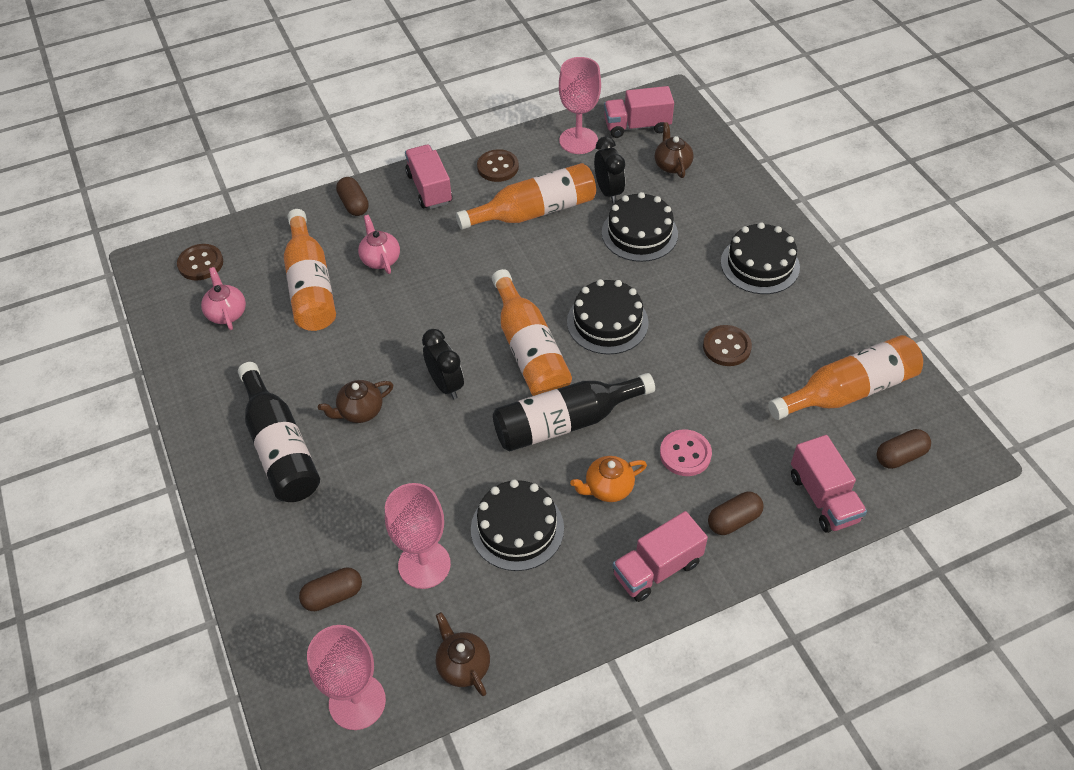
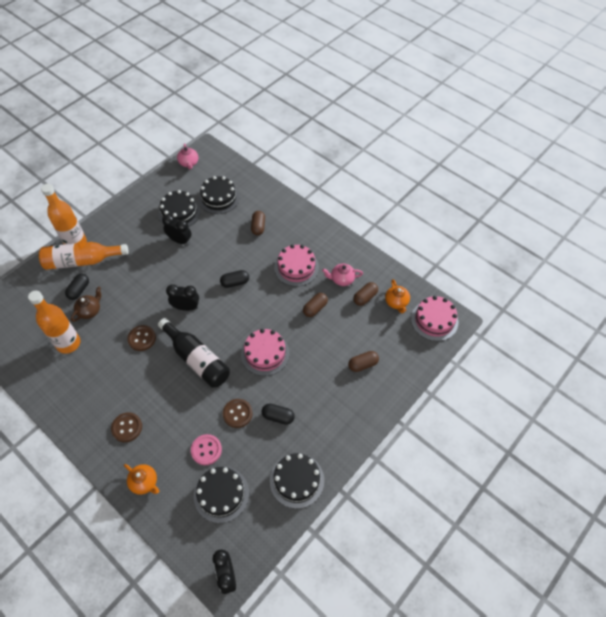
black bottle: 2 -> 1
black capsule: 0 -> 3
black clock: 2 -> 3
brown teapot: 3 -> 1
orange bottle: 4 -> 3
orange teapot: 1 -> 2
pink cake: 0 -> 3
pink goblet: 3 -> 0
pink truck: 4 -> 0

